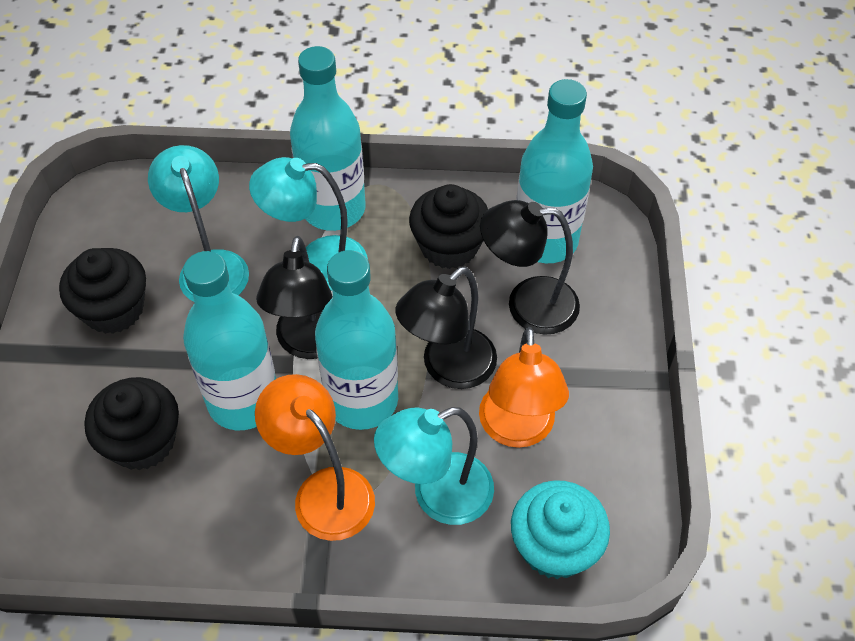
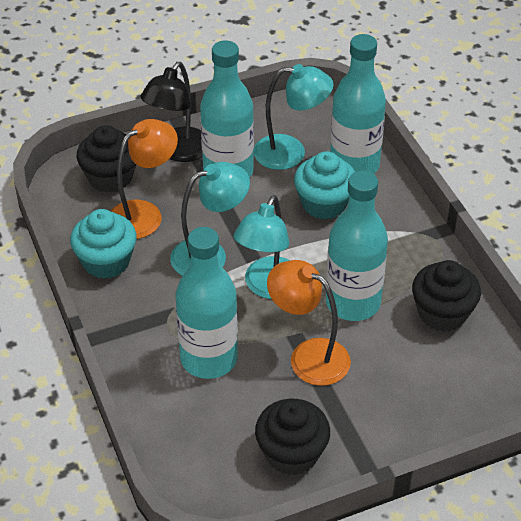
black lamp: 3 -> 1
turquoise cupcake: 1 -> 2

